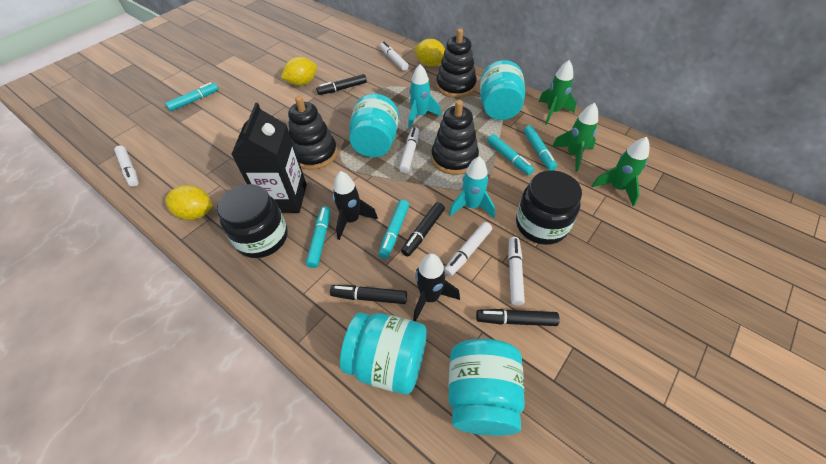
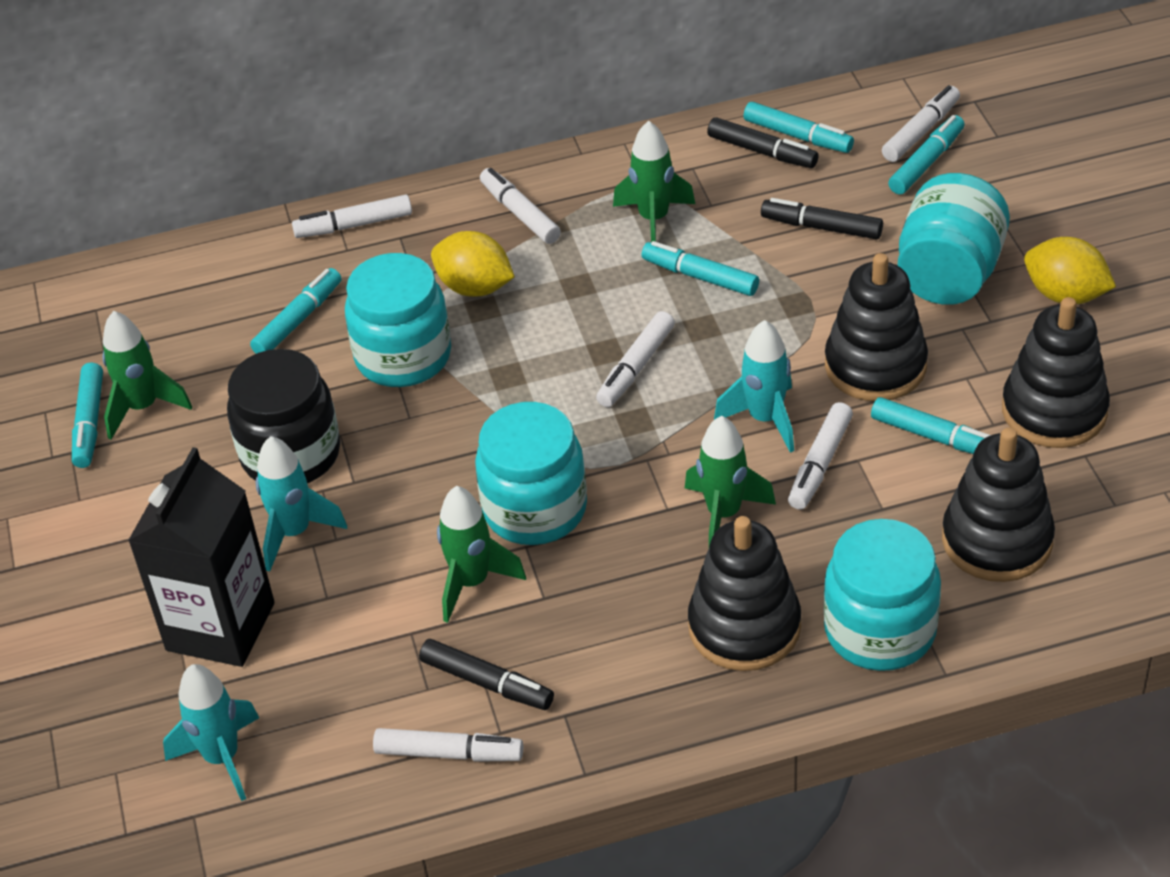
black jar: 2 -> 1
black marker: 4 -> 3
black rocket: 2 -> 0
black stacking toy: 3 -> 4
green rocket: 3 -> 4
turquoise marker: 5 -> 6
turquoise rocket: 2 -> 3
white marker: 5 -> 6
yellow lemon: 3 -> 2

